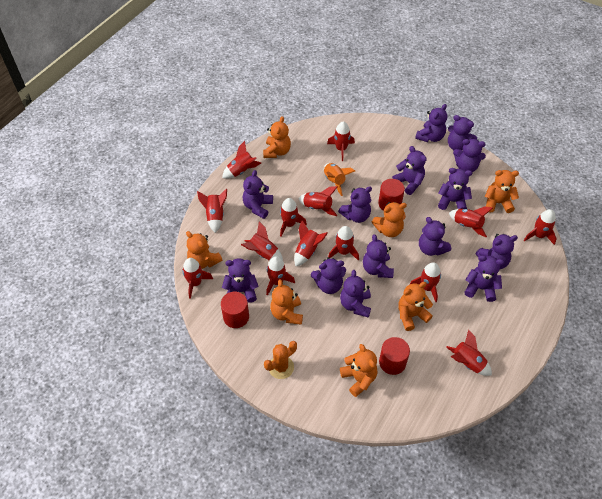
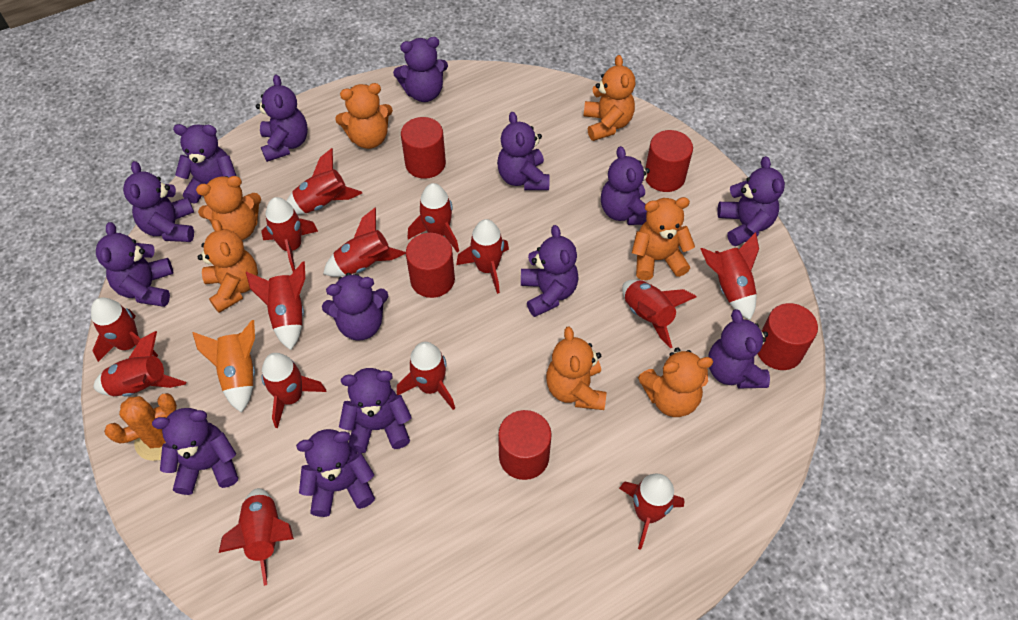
red cylinder: 3 -> 5

